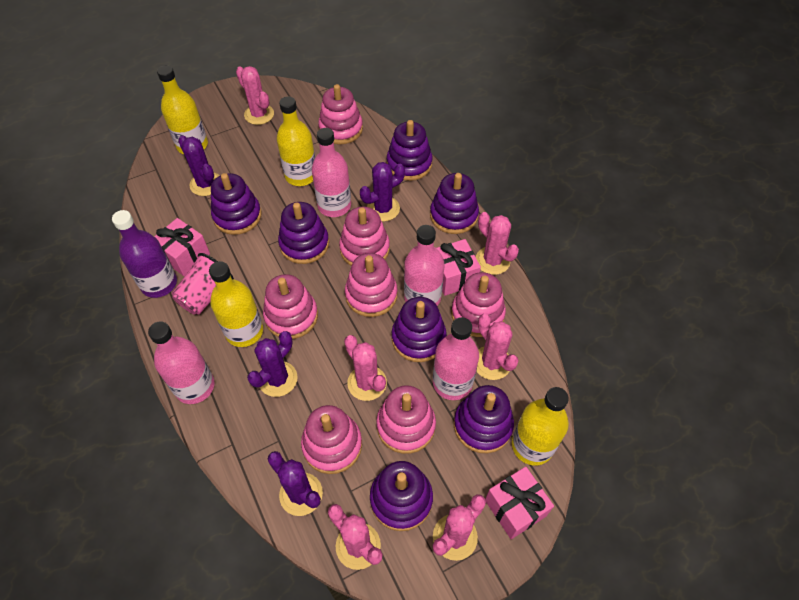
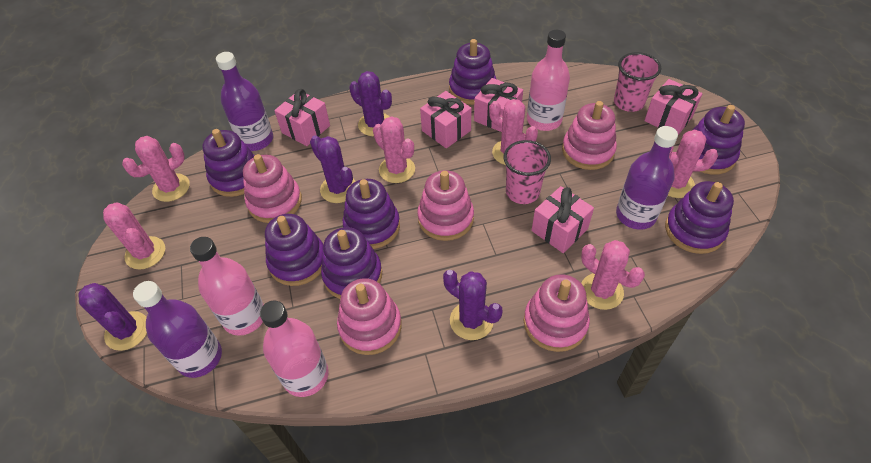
pink bottle: 4 -> 3
pink cup: 1 -> 2
pink gift: 3 -> 5
pink stacking toy: 7 -> 5
purple bottle: 1 -> 3
yellow bottle: 4 -> 0

